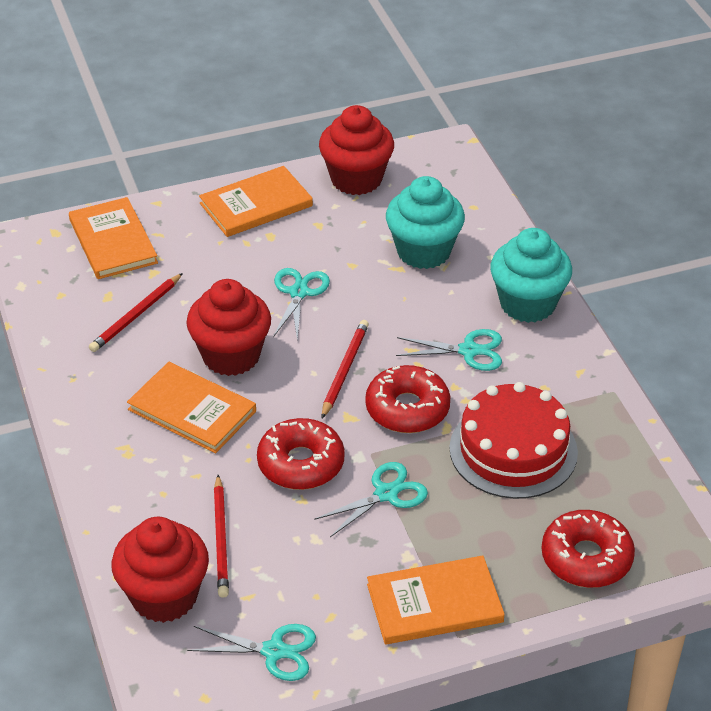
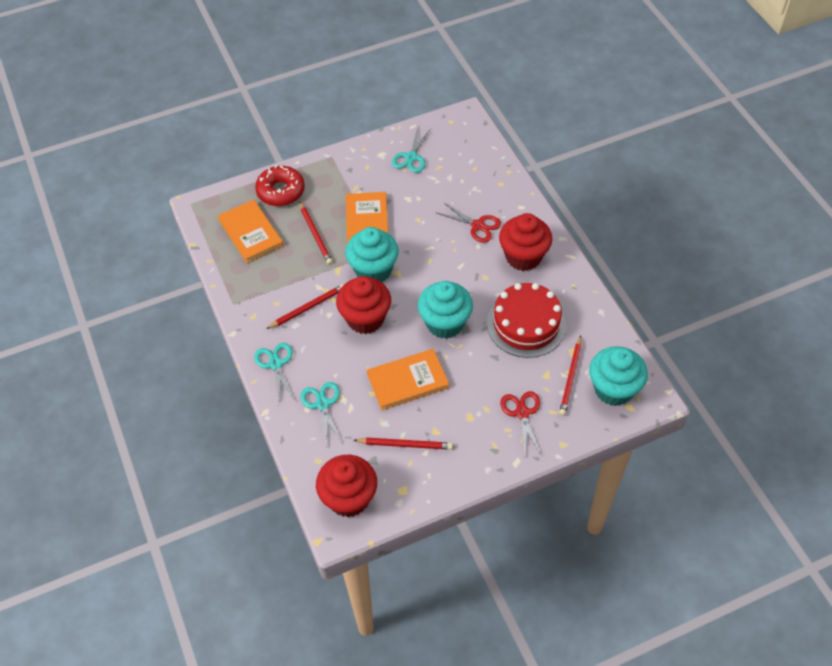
orange book: 4 -> 3
red donut: 3 -> 1
red pencil: 3 -> 4
red scissors: 0 -> 2
turquoise cupcake: 2 -> 3
turquoise scissors: 4 -> 3

